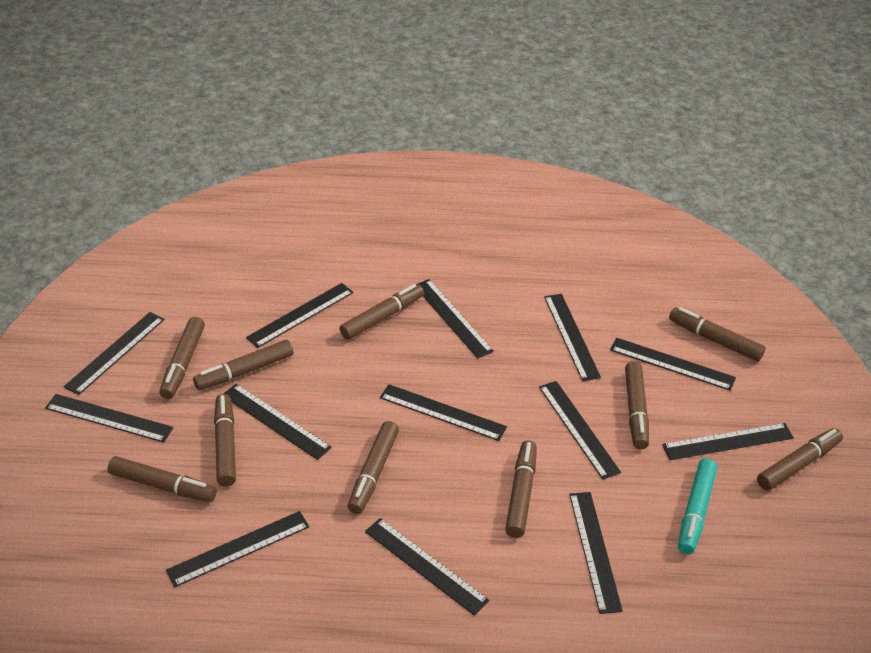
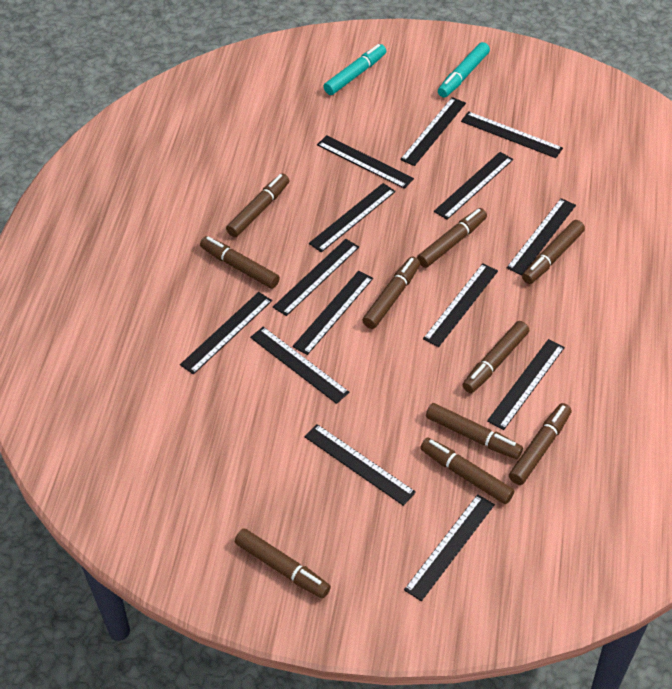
black ruler: 13 -> 14
turquoise marker: 1 -> 2

